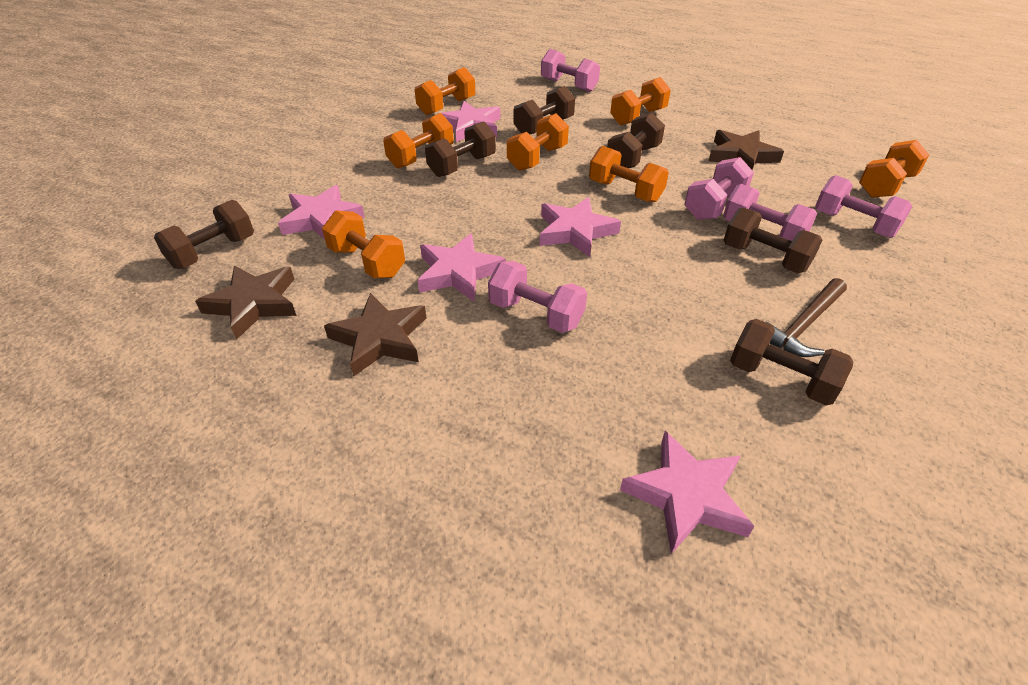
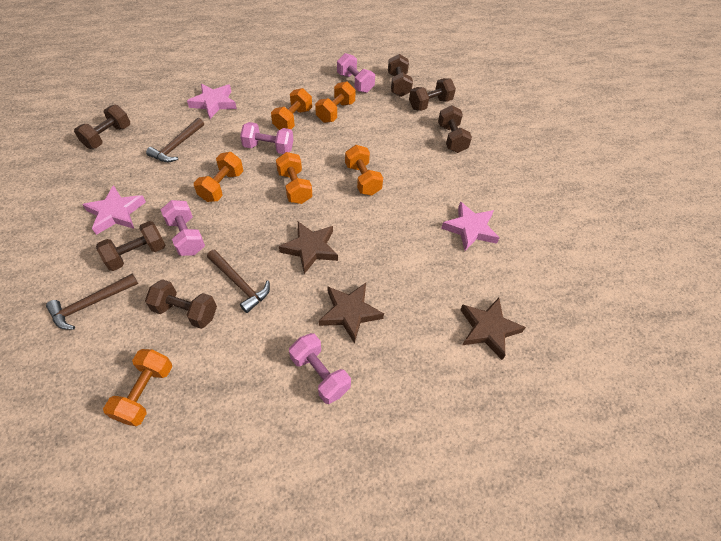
brown hammer: 1 -> 3
orange dumbbell: 7 -> 6
pink dumbbell: 5 -> 4
pink star: 5 -> 3

